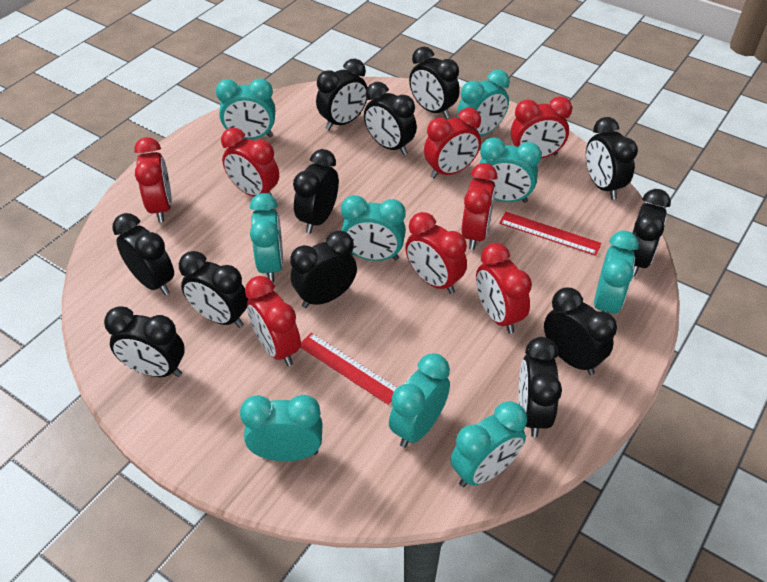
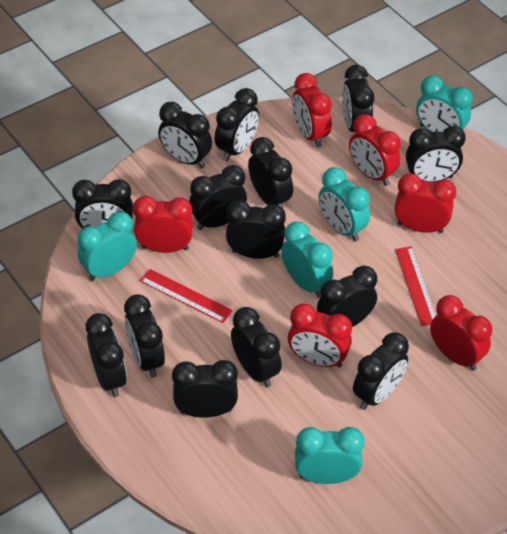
black clock: 12 -> 14
red clock: 8 -> 6
turquoise clock: 9 -> 5

